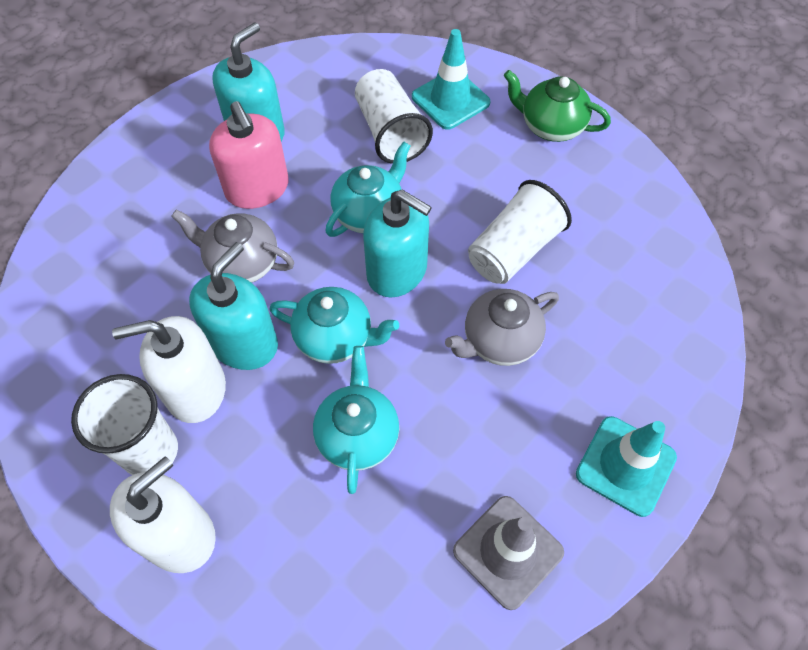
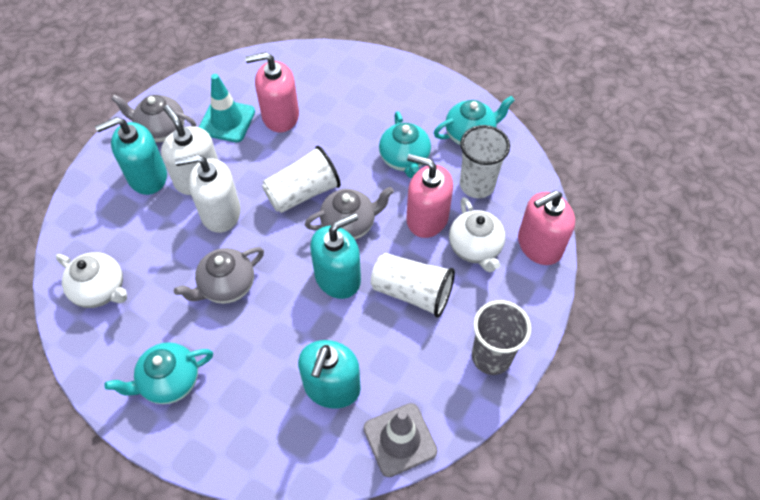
green teapot: 1 -> 0
grey cup: 0 -> 1
grey teapot: 2 -> 3
pink soap dispenser: 1 -> 3
turquoise traffic cone: 2 -> 1
white teapot: 0 -> 2

